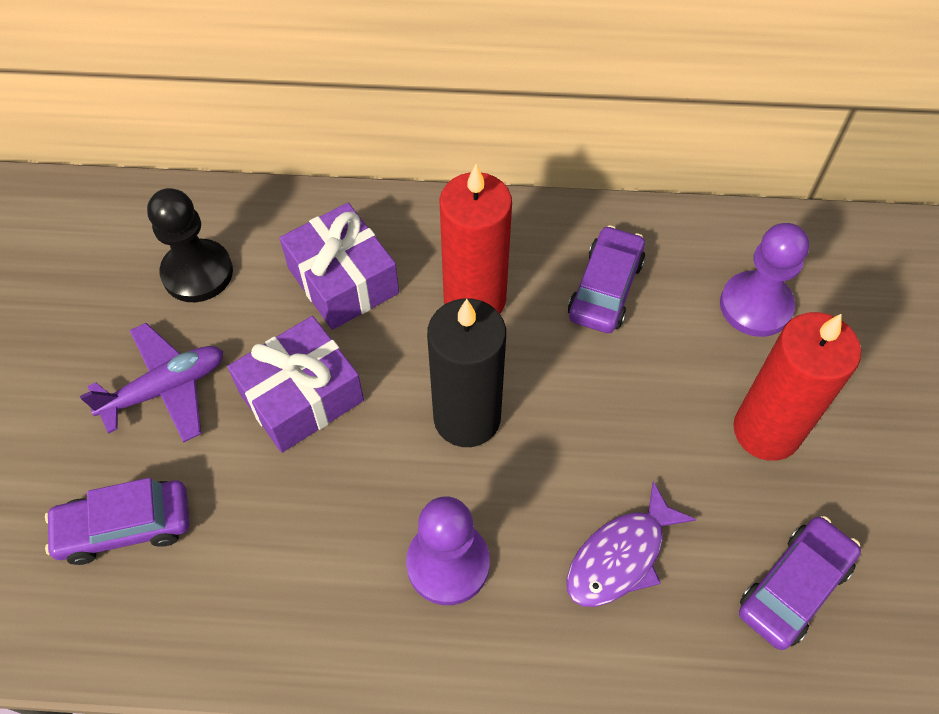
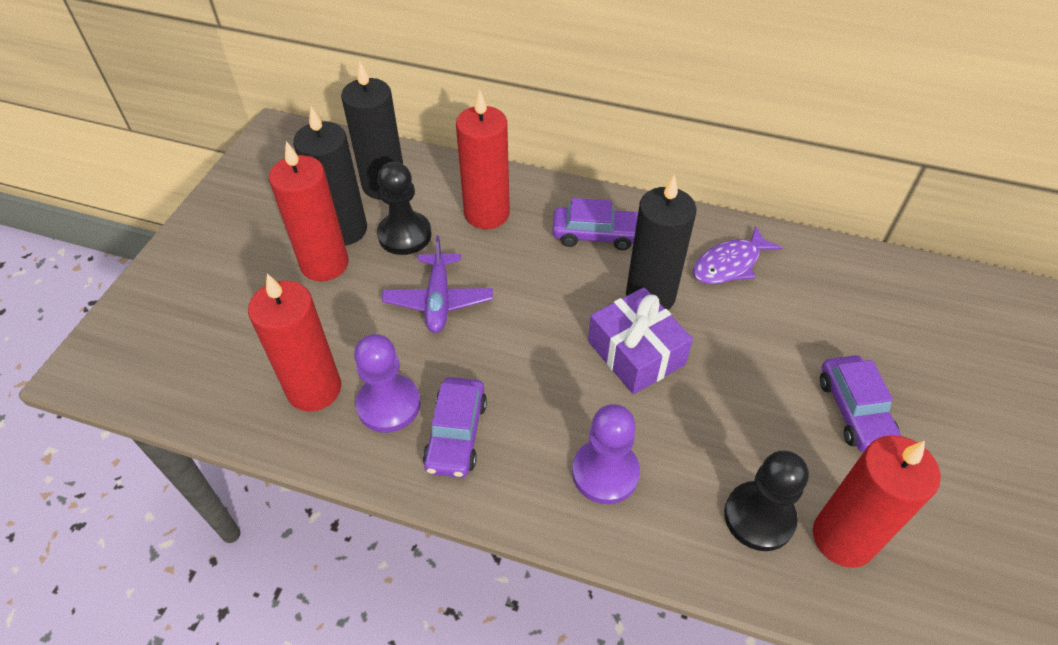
black candle: 1 -> 3
black pawn: 1 -> 2
purple gift: 2 -> 1
red candle: 2 -> 4

